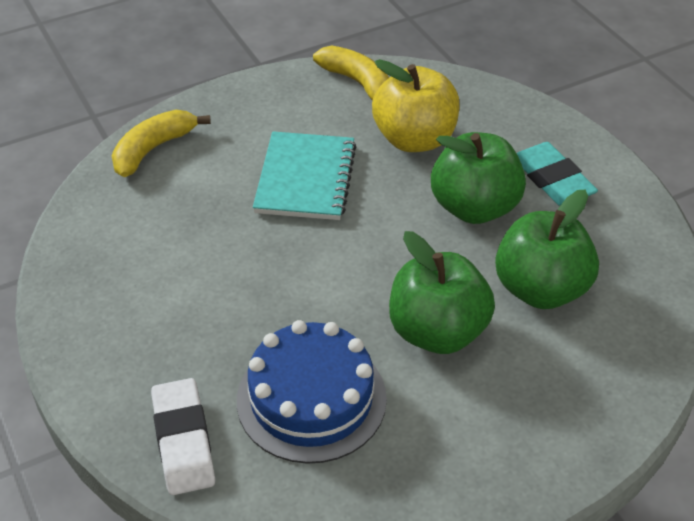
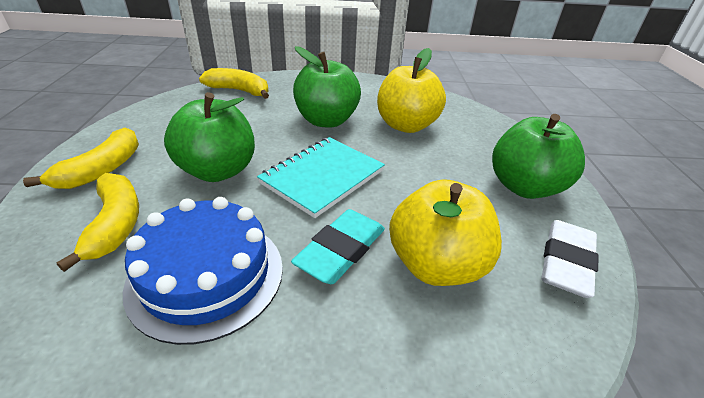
yellow apple: 1 -> 2
yellow banana: 2 -> 3

